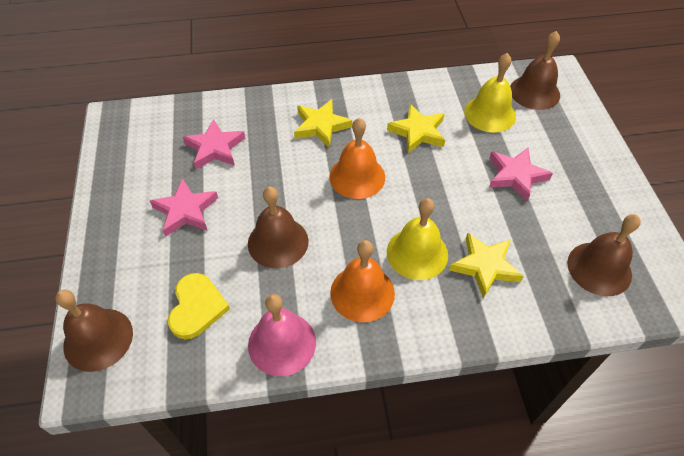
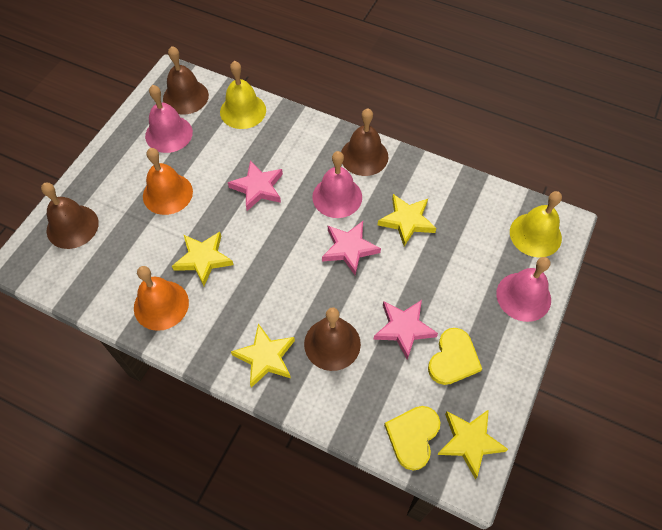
pink bell: 1 -> 3
yellow heart: 1 -> 2
yellow star: 3 -> 4

